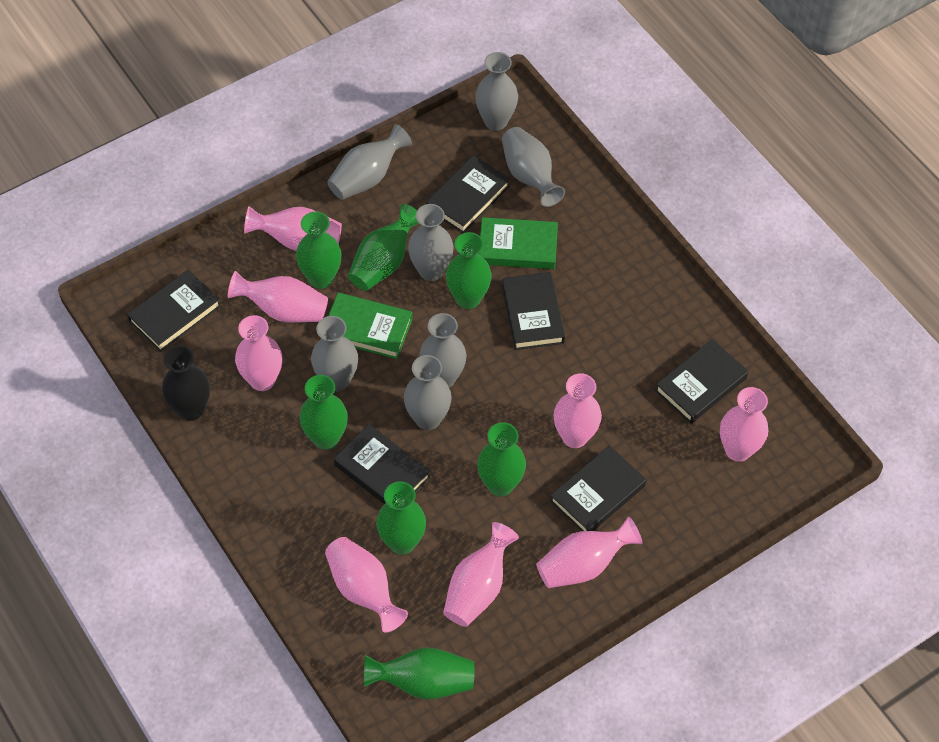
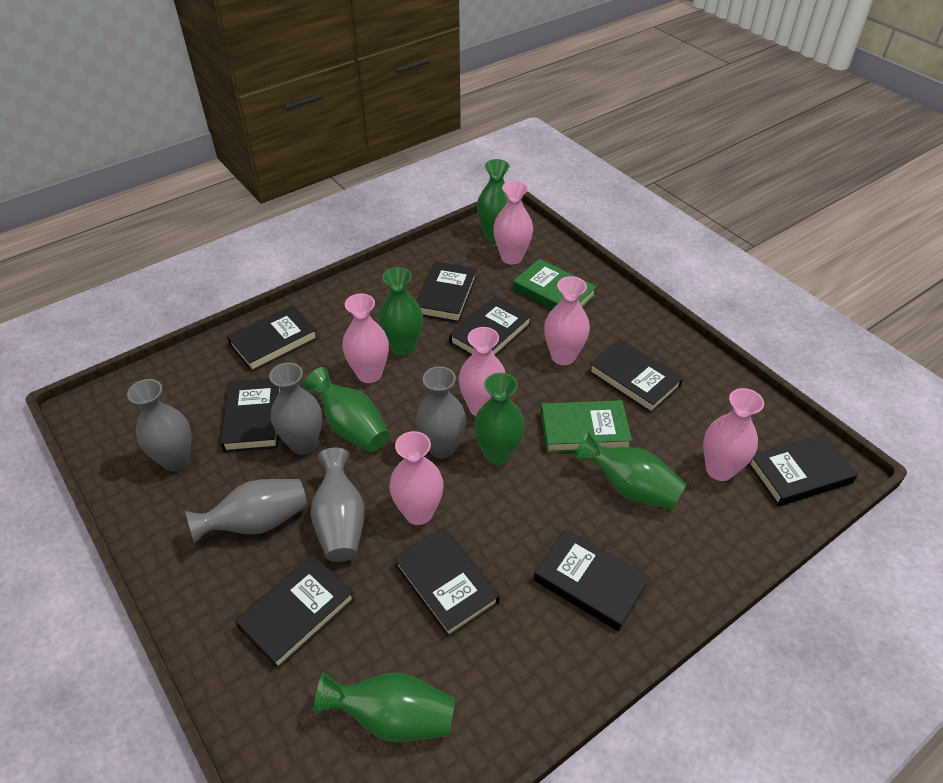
black book: 6 -> 9
black vase: 1 -> 0
green vase: 7 -> 6
grey vase: 7 -> 5
pink vase: 8 -> 6

